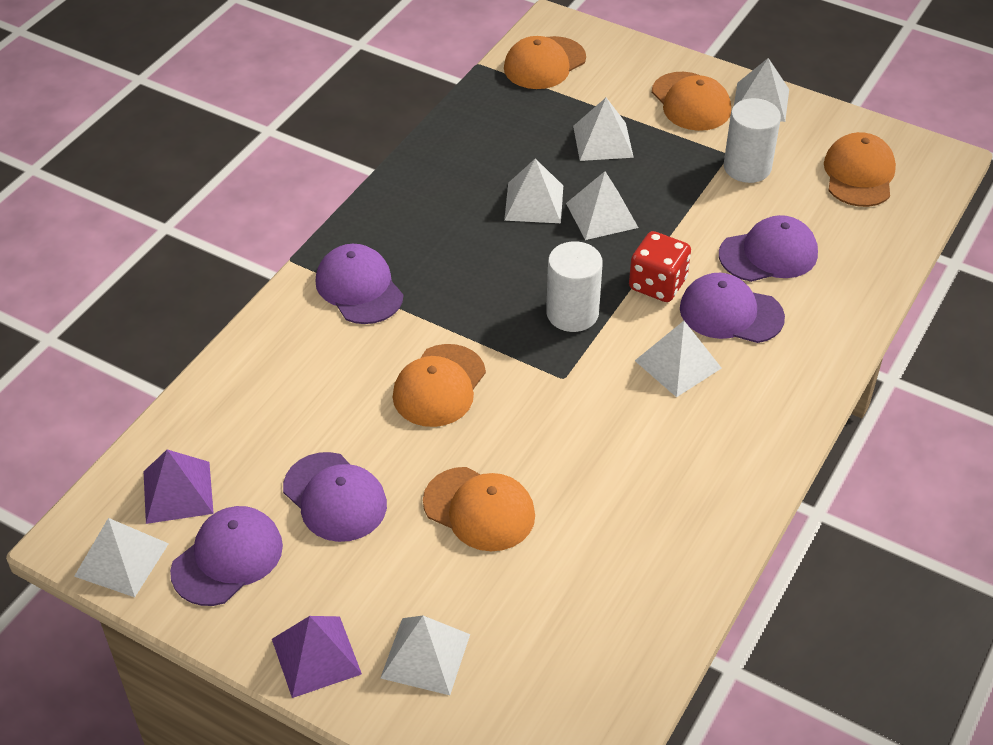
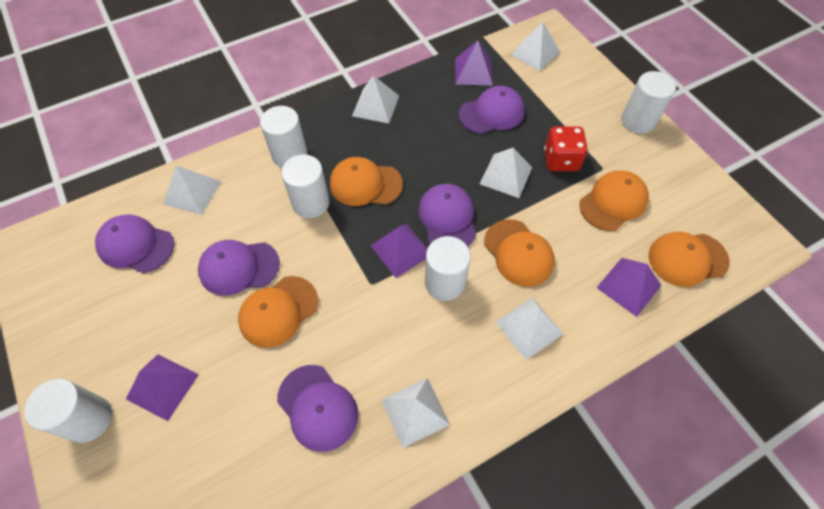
purple pyramid: 2 -> 4
white cylinder: 2 -> 5
white pyramid: 7 -> 6

